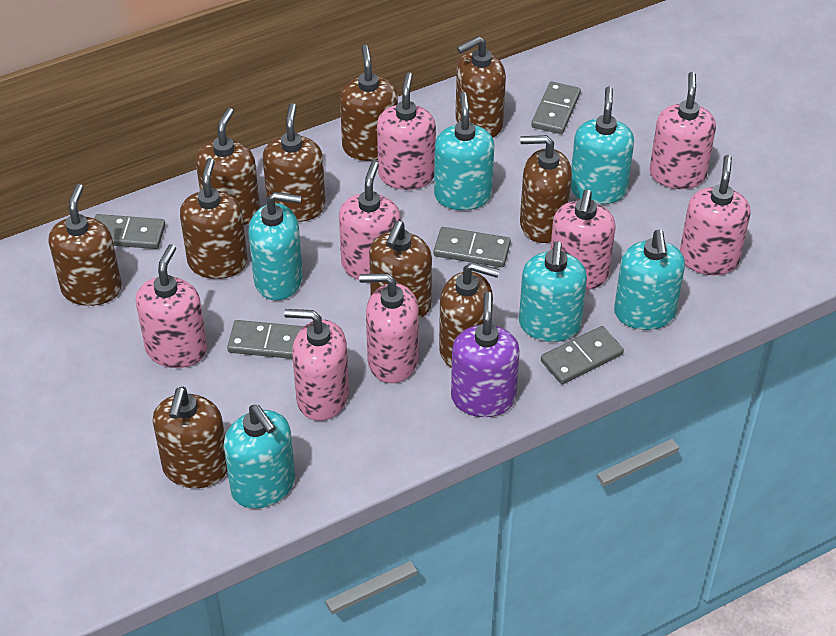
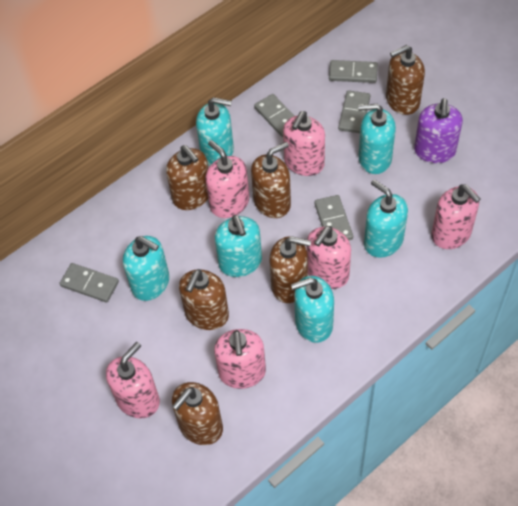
brown soap dispenser: 10 -> 6
pink soap dispenser: 8 -> 6

